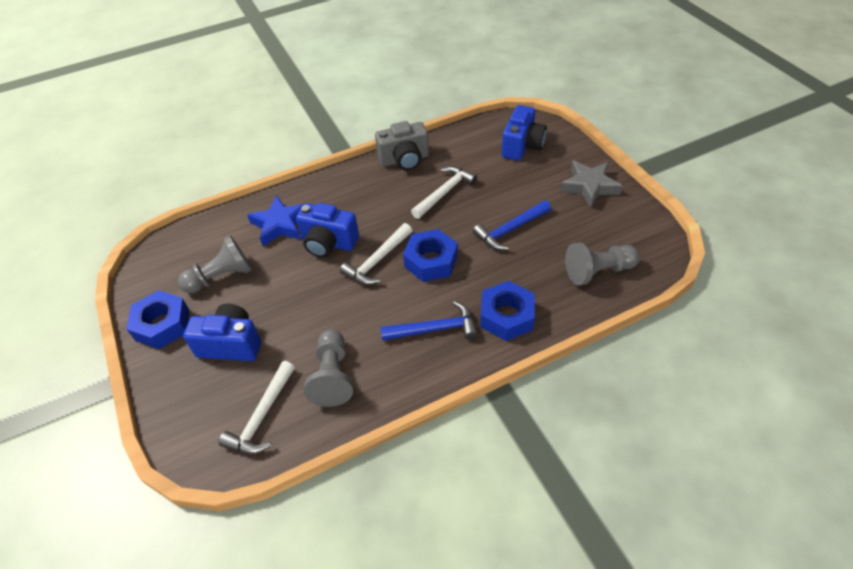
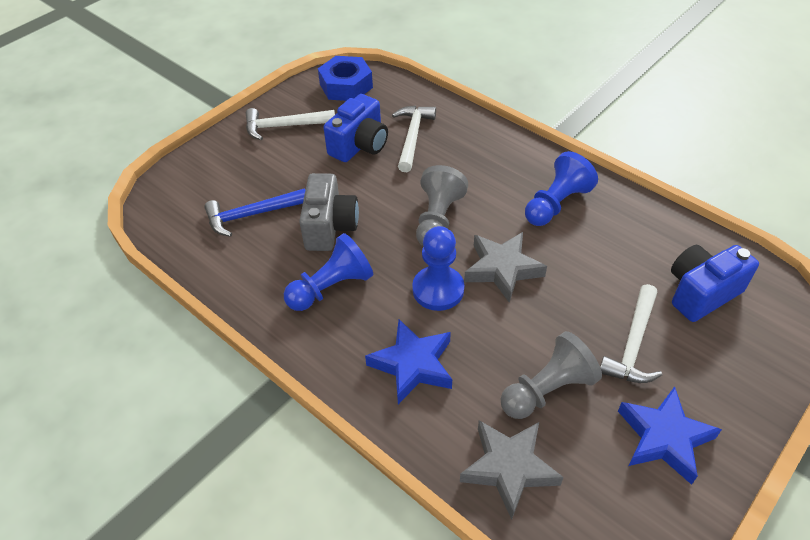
blue camera: 3 -> 2
blue hammer: 2 -> 1
blue nut: 3 -> 1
blue pawn: 0 -> 3
blue star: 1 -> 2
grey pawn: 3 -> 2
grey star: 1 -> 2

